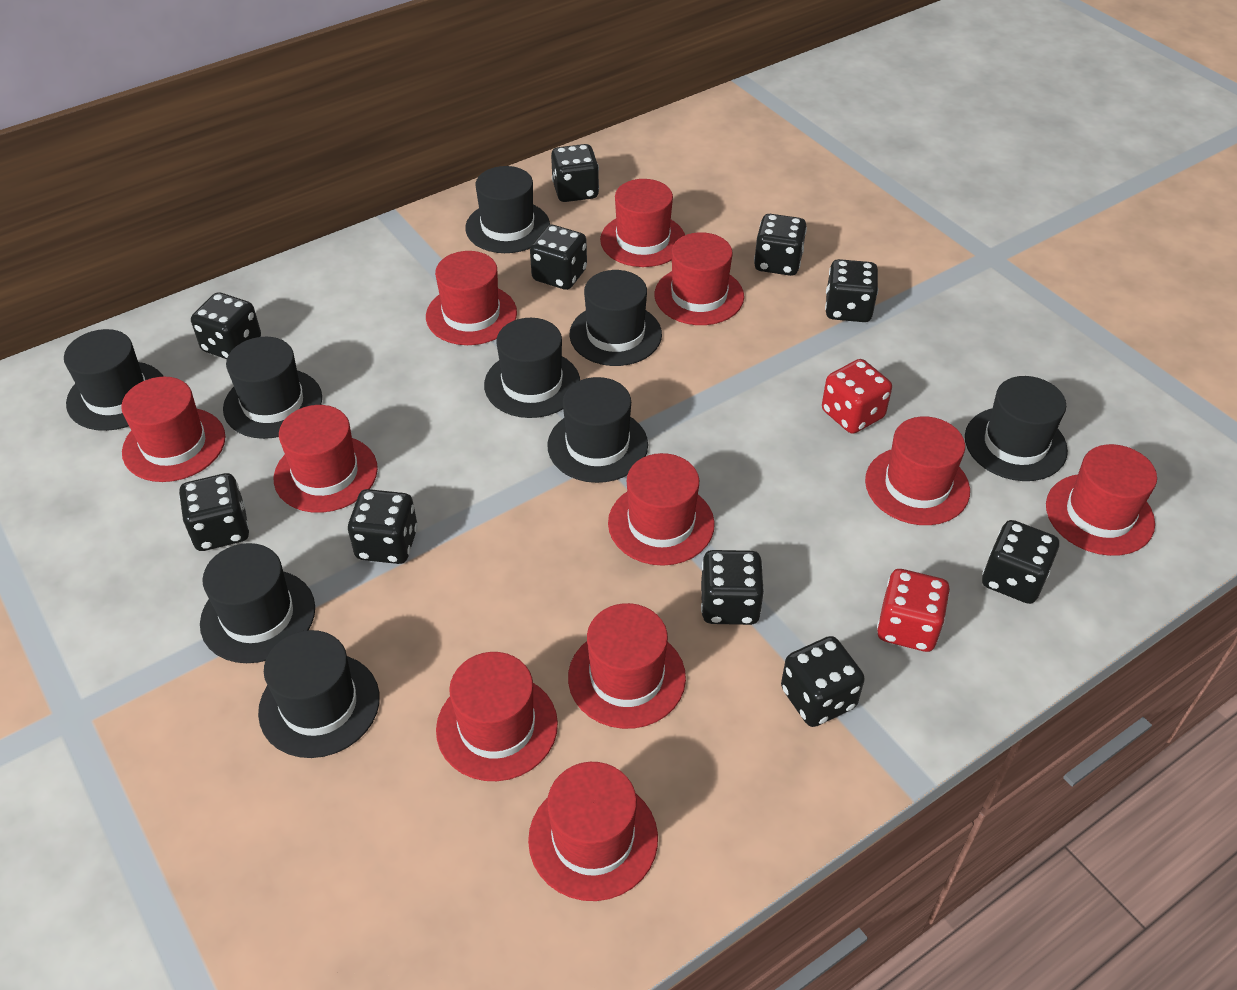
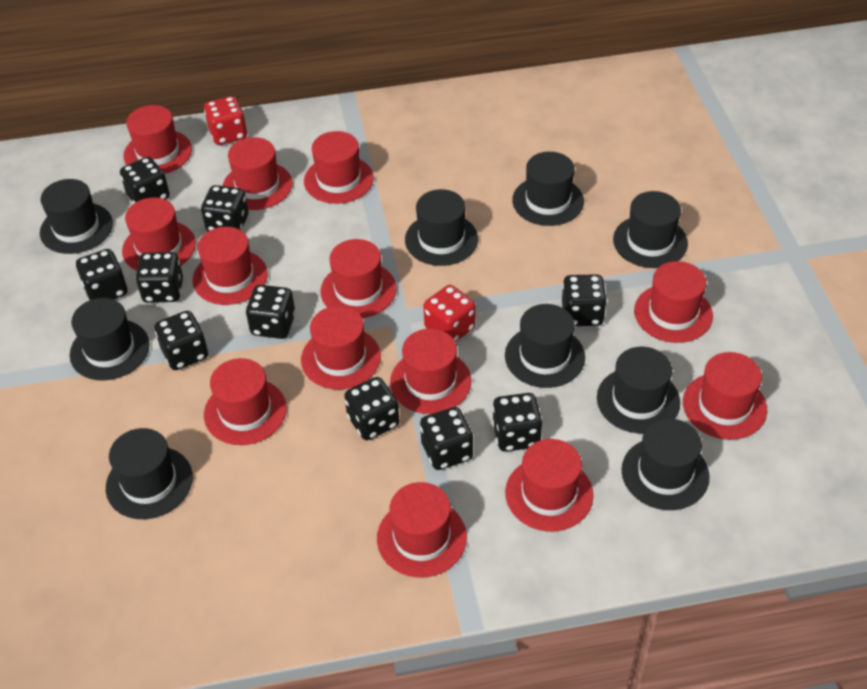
red hat: 11 -> 13

